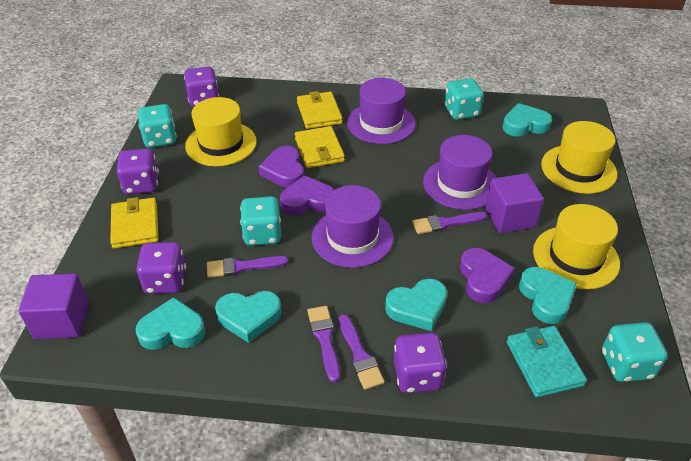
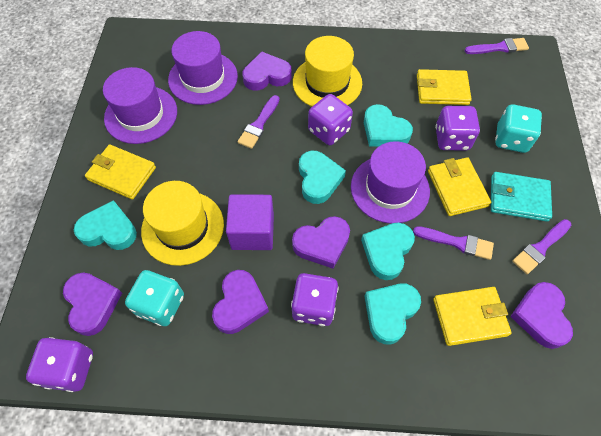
purple cube: 2 -> 1
purple heart: 3 -> 5
turquoise dice: 4 -> 2
yellow hat: 3 -> 2
yellow wallet: 3 -> 4

